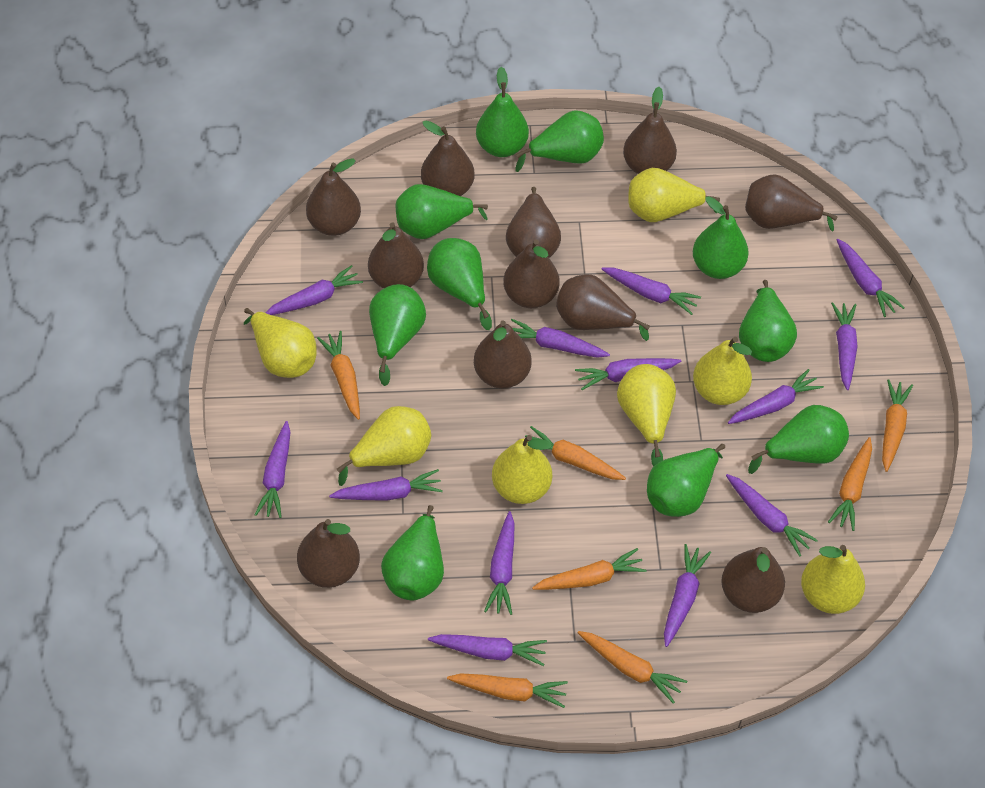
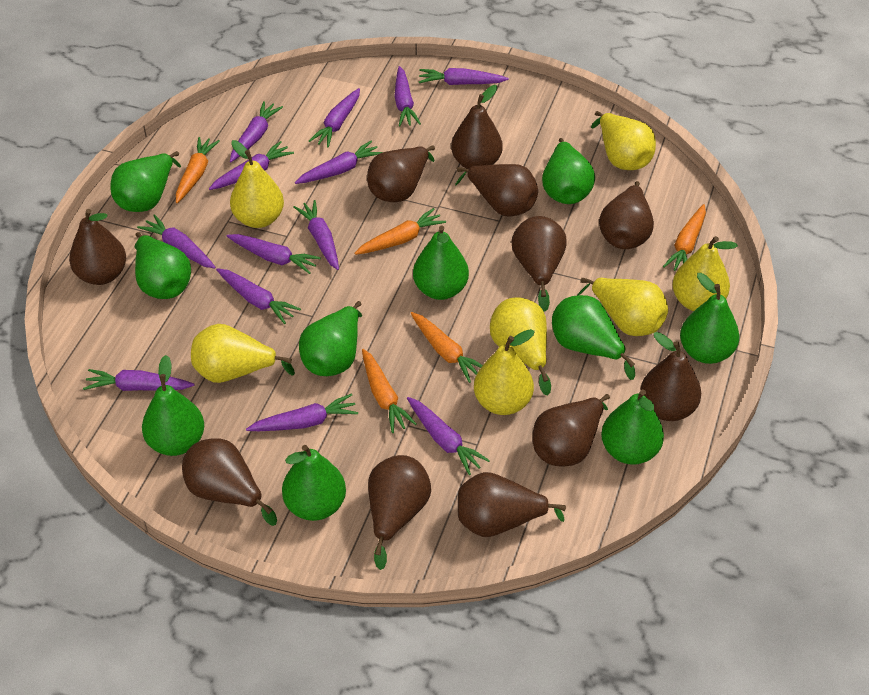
orange carrot: 7 -> 5

